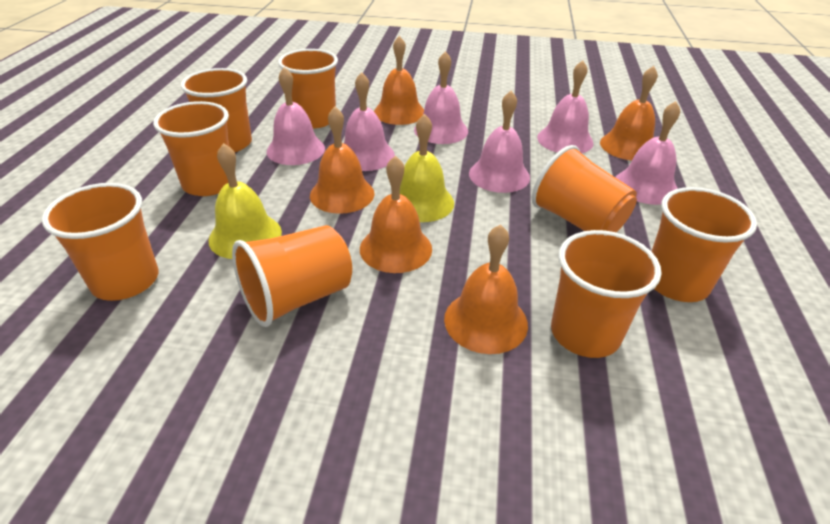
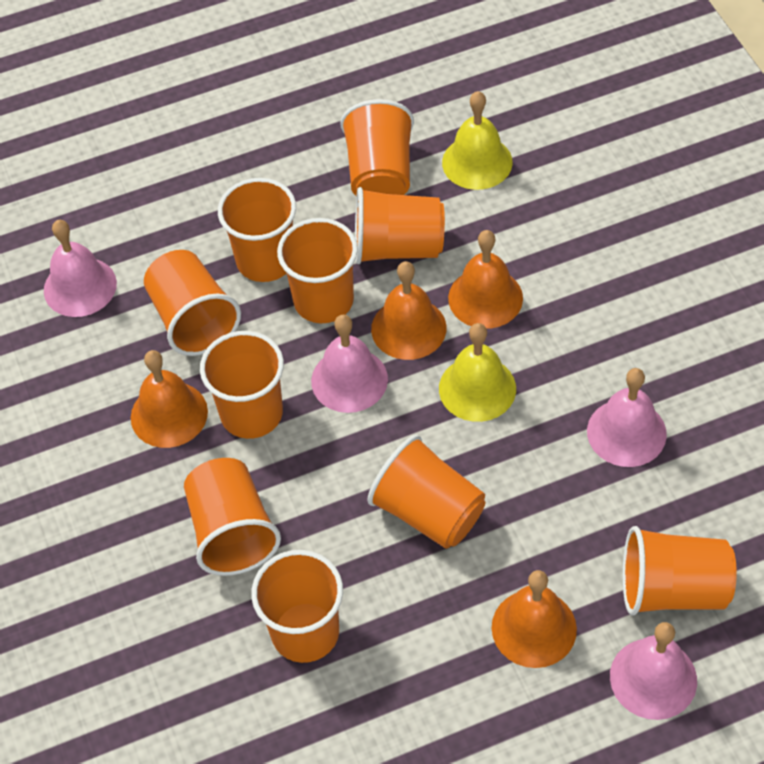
orange bell: 5 -> 4
orange cup: 8 -> 10
pink bell: 6 -> 4

